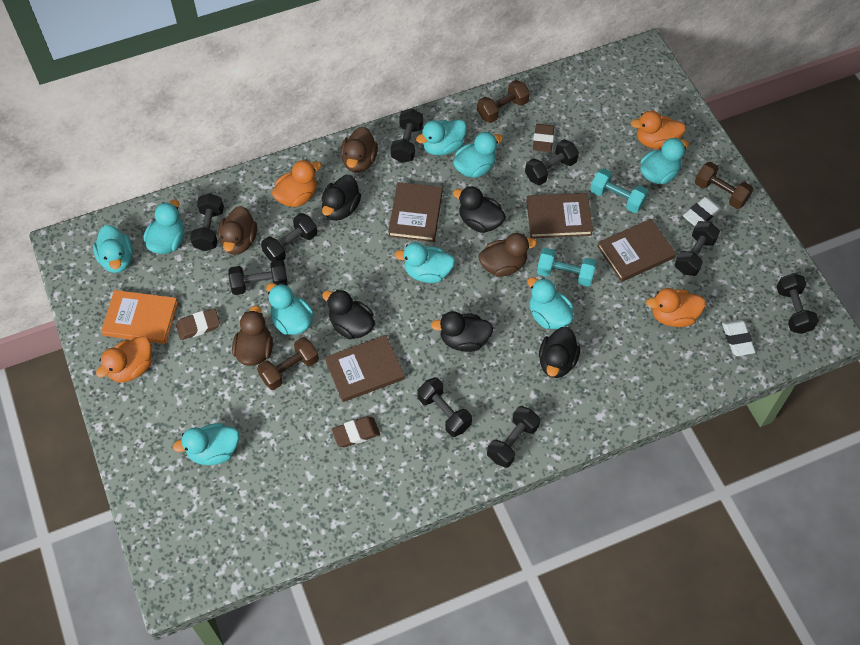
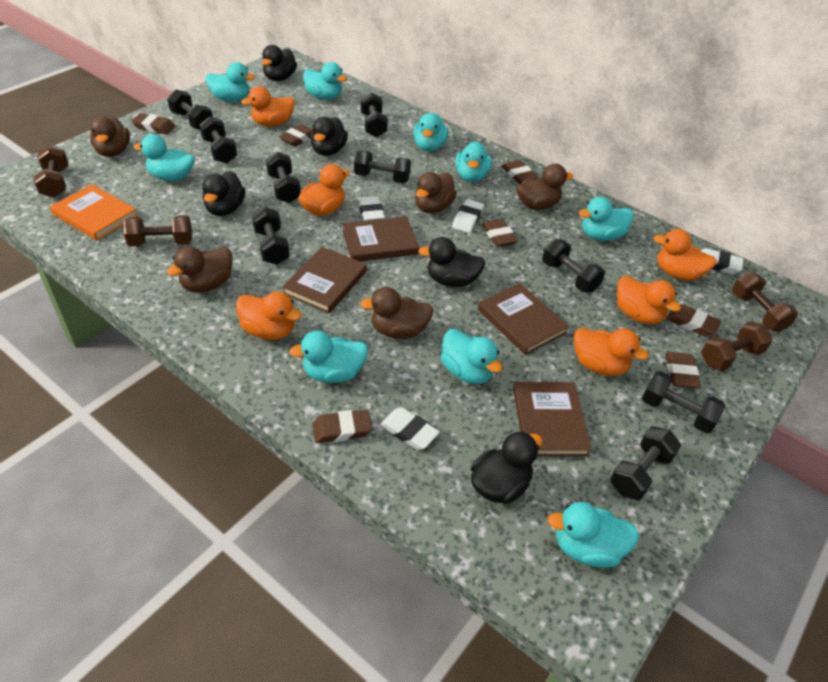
brown duck: 4 -> 5
brown dumbbell: 3 -> 4
brown eraser: 3 -> 7
orange duck: 4 -> 6
turquoise dumbbell: 2 -> 0
white eraser: 2 -> 4

